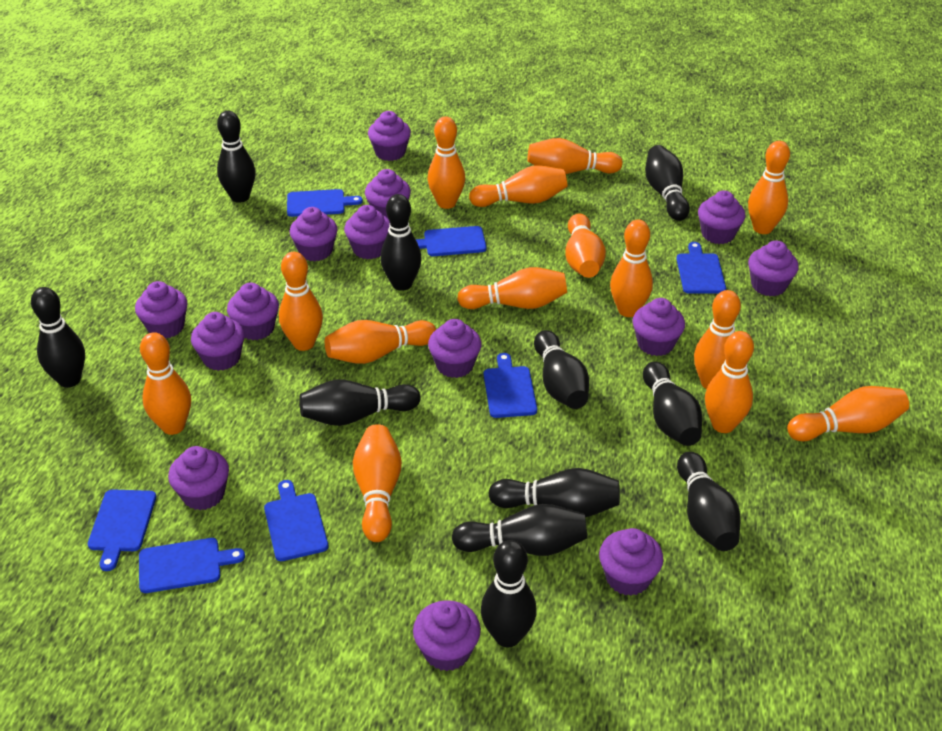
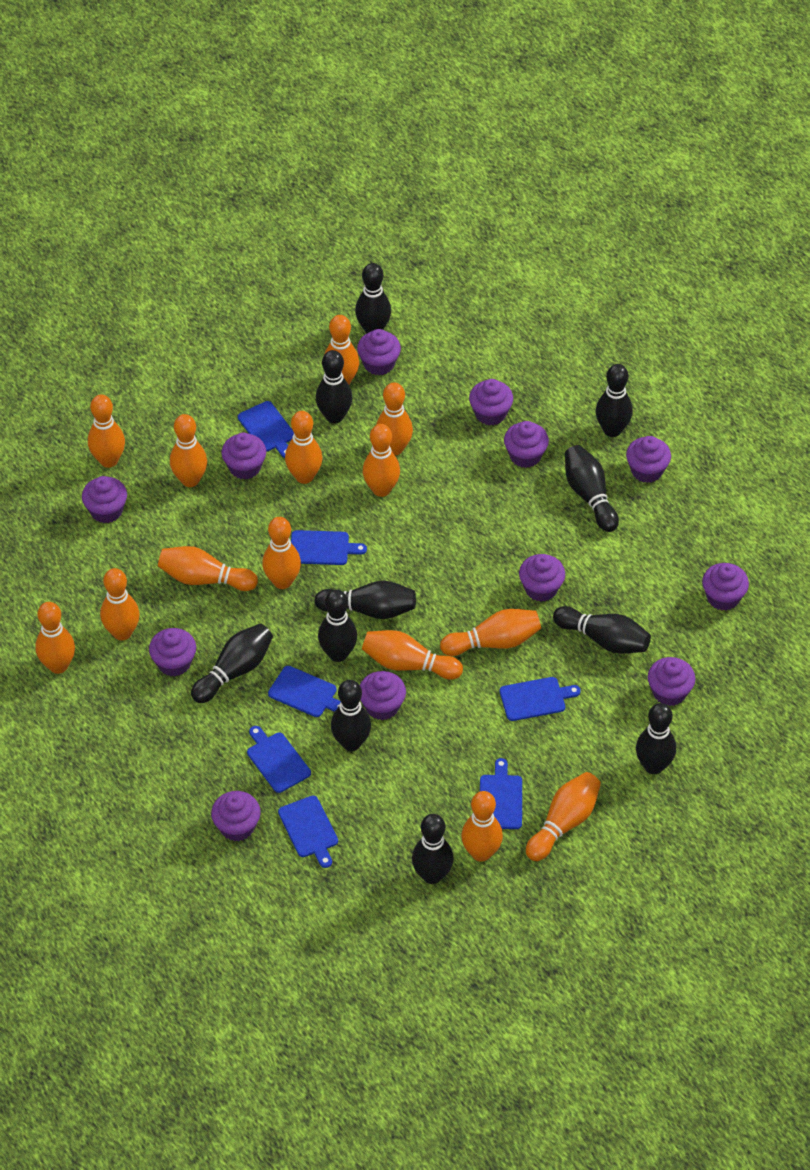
purple cupcake: 14 -> 12

